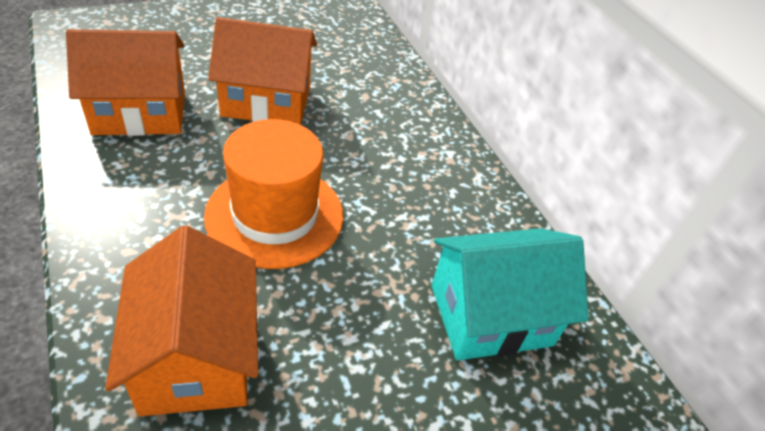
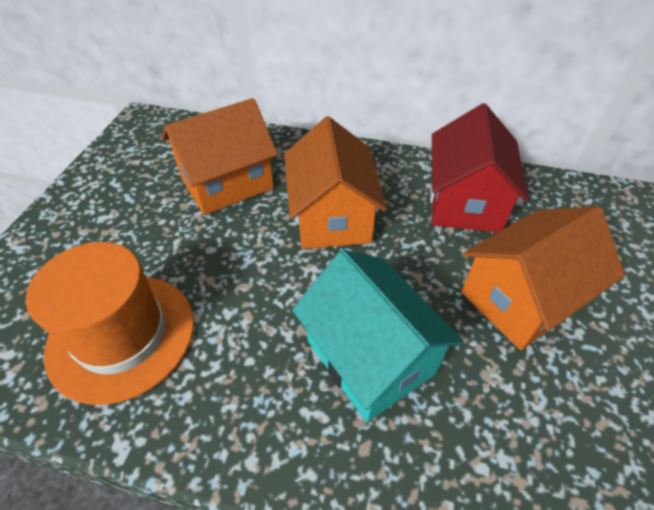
red house: 0 -> 1

